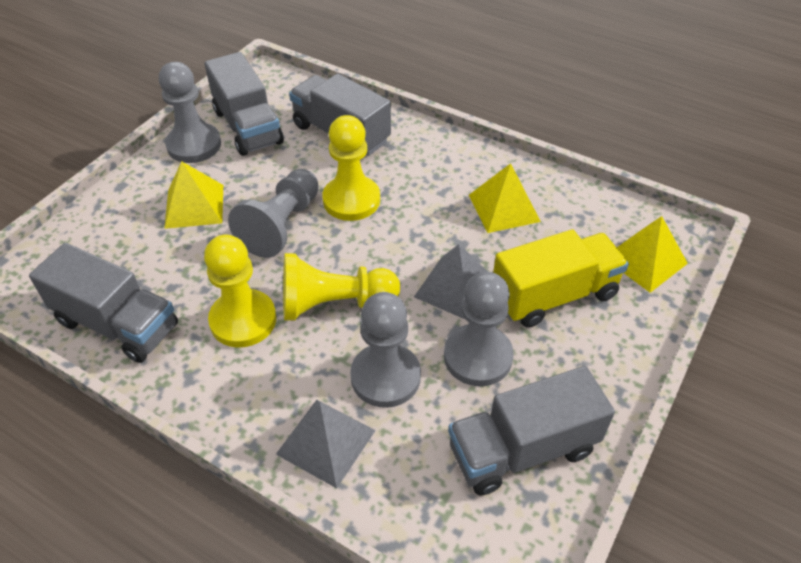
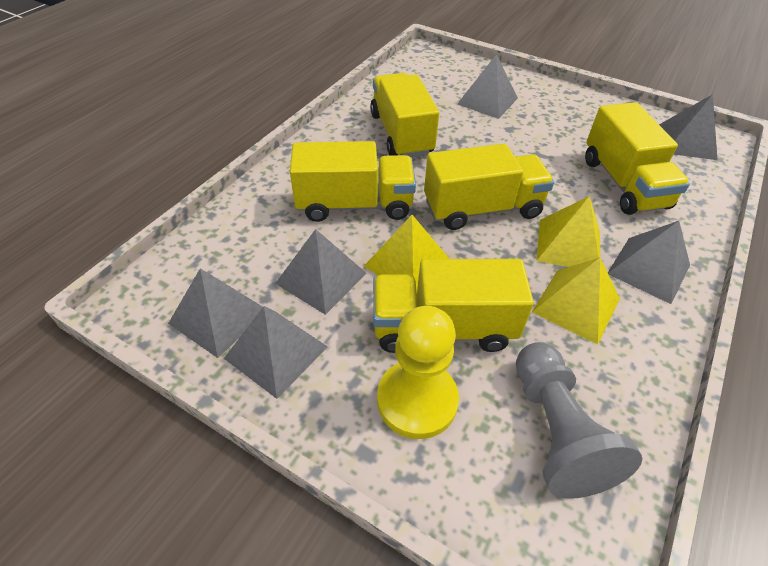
grey pawn: 4 -> 1
grey pyramid: 2 -> 6
grey truck: 4 -> 0
yellow pawn: 3 -> 1
yellow truck: 1 -> 5

